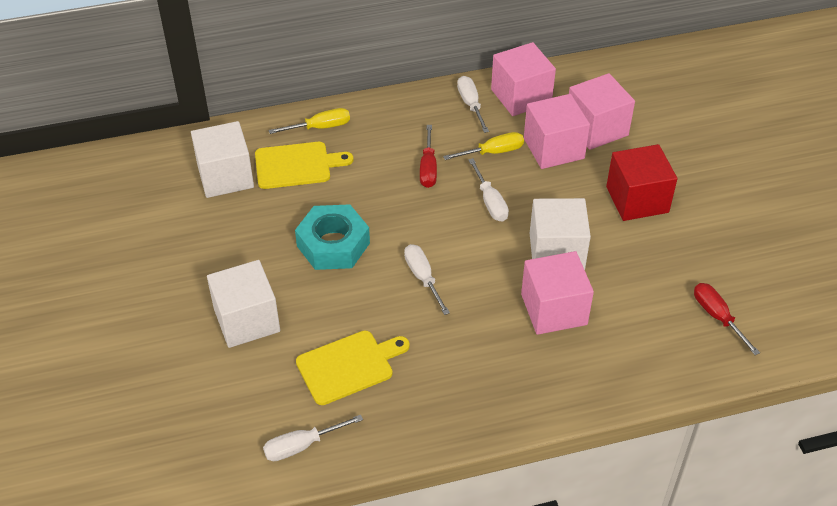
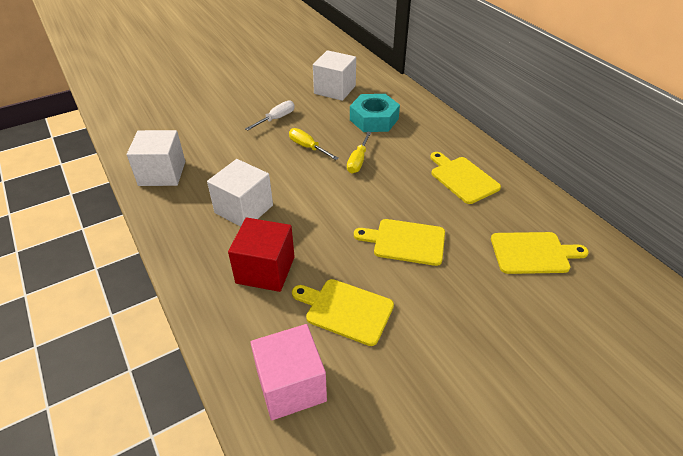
pink cube: 4 -> 1
red screwdriver: 2 -> 0
white screwdriver: 4 -> 1
yellow cutting board: 2 -> 4

